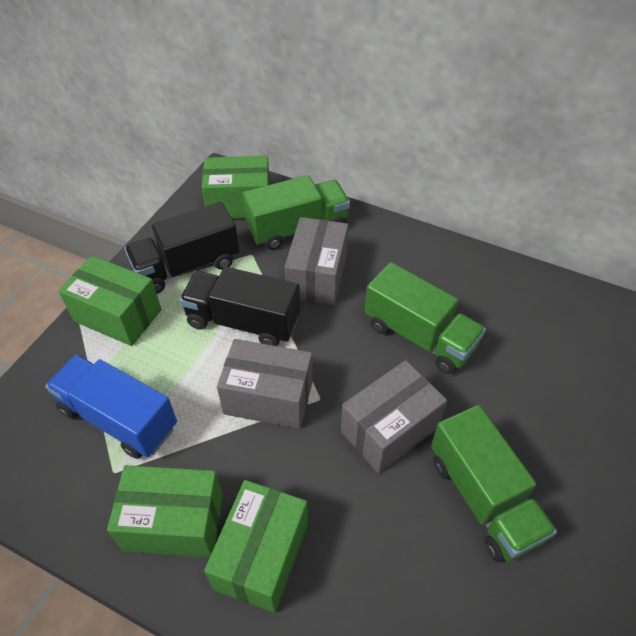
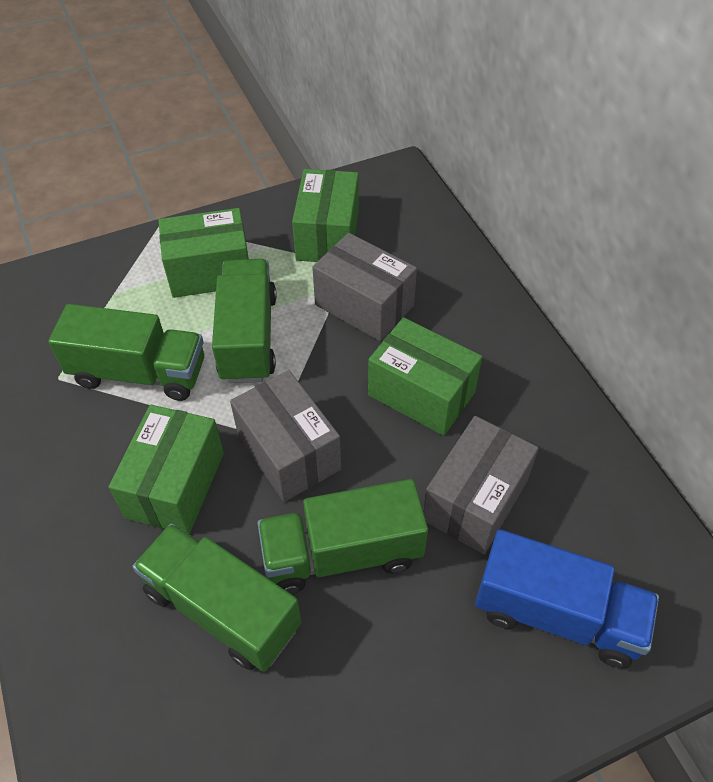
black truck: 2 -> 0
green truck: 3 -> 4

